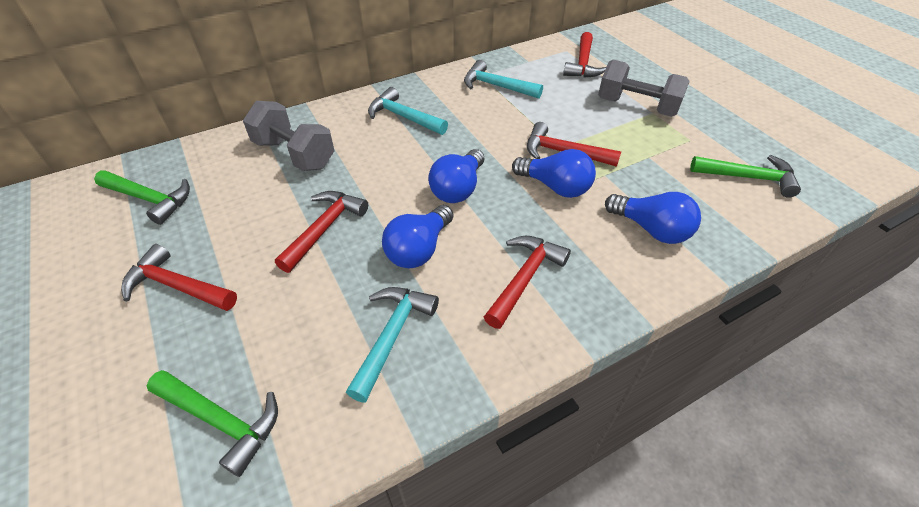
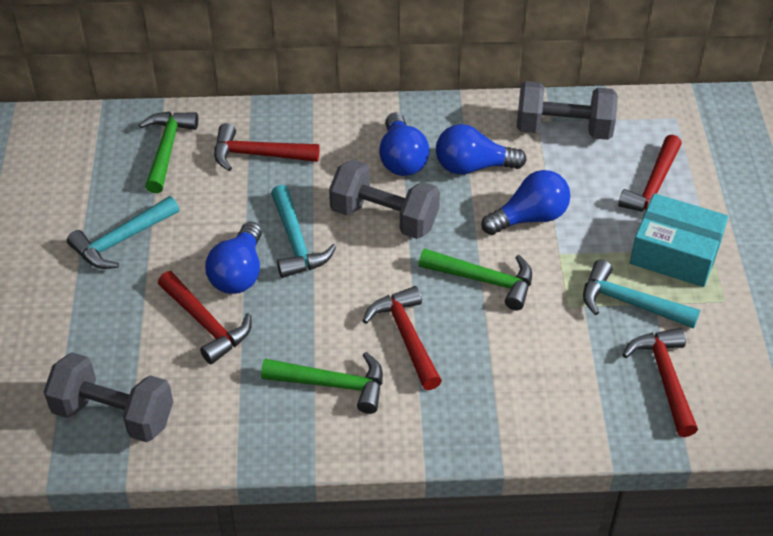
grey dumbbell: 2 -> 3
turquoise box: 0 -> 1

